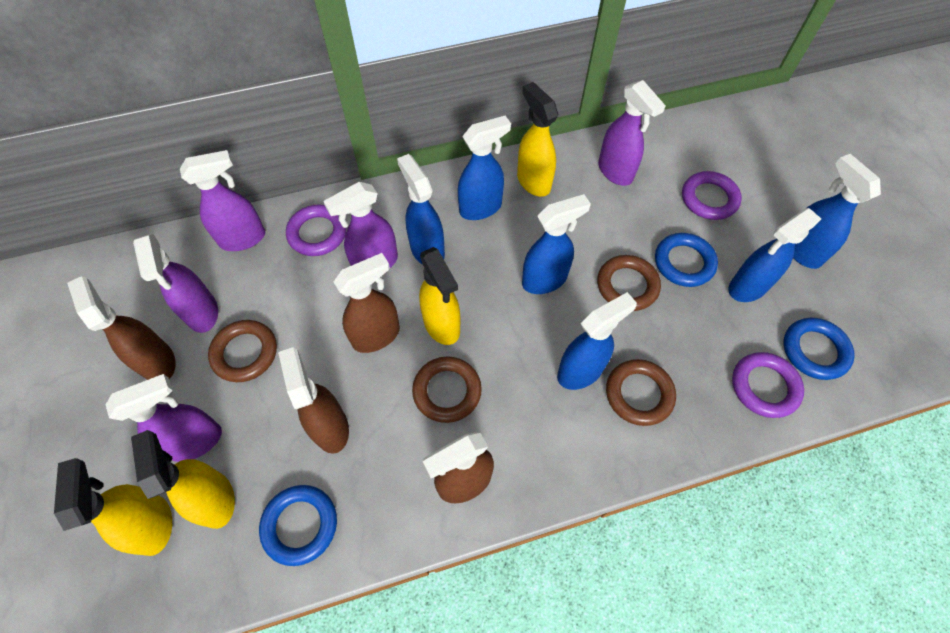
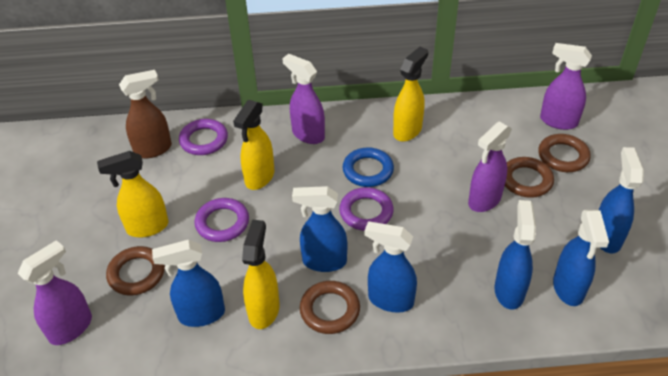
blue ring: 3 -> 1
brown spray bottle: 4 -> 1
purple spray bottle: 5 -> 4

